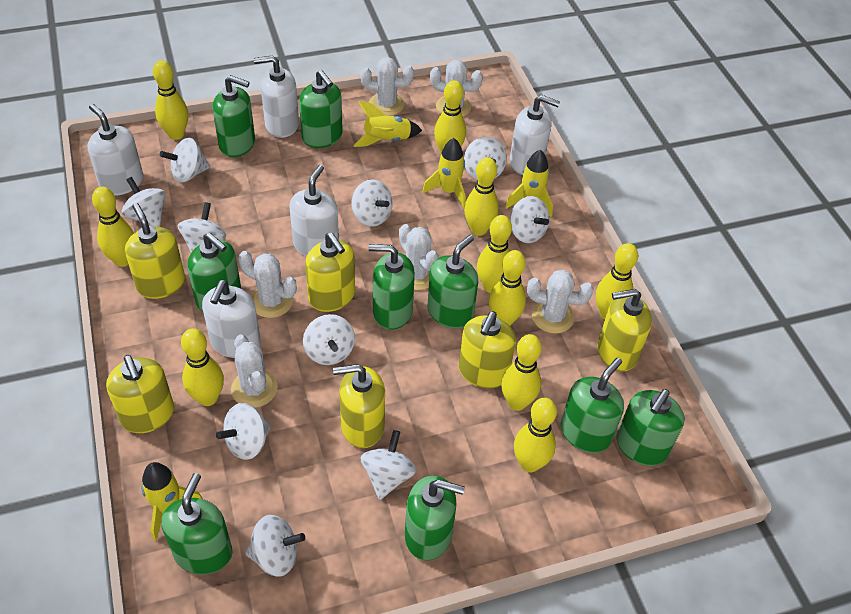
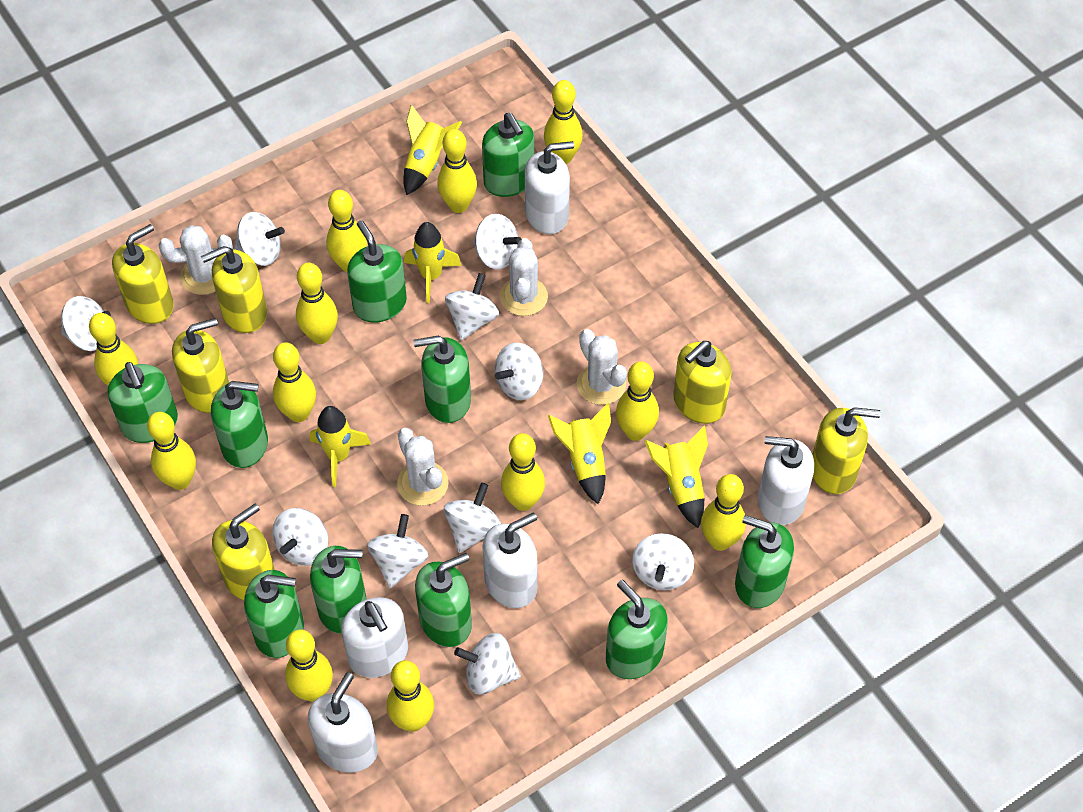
green soap dispenser: 9 -> 10
white cactus: 6 -> 4
yellow bowling pin: 10 -> 12
yellow rocket: 4 -> 5

